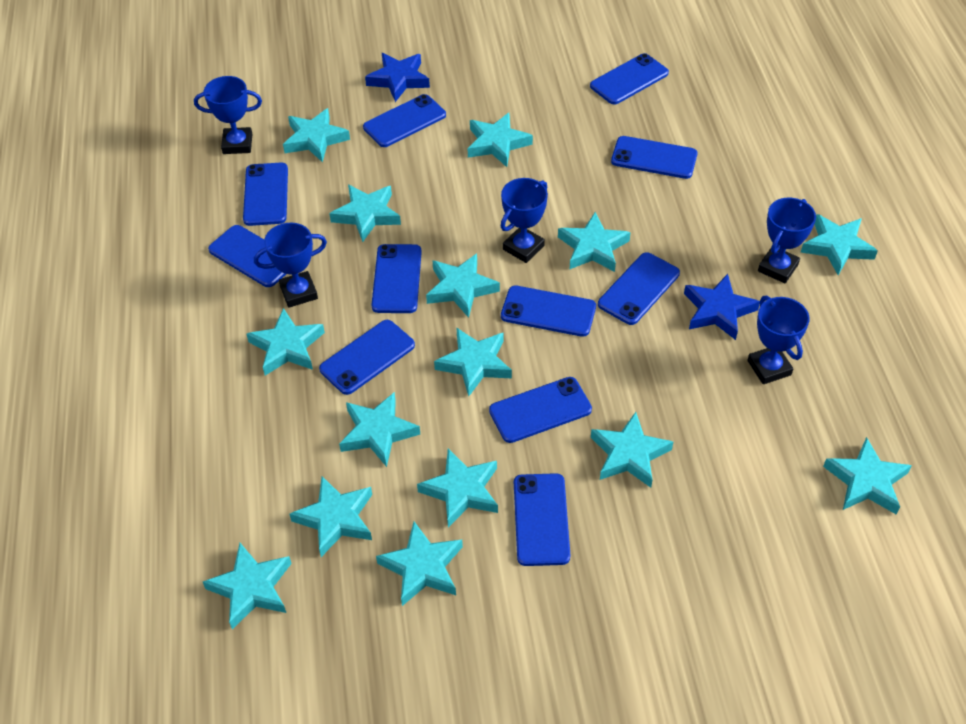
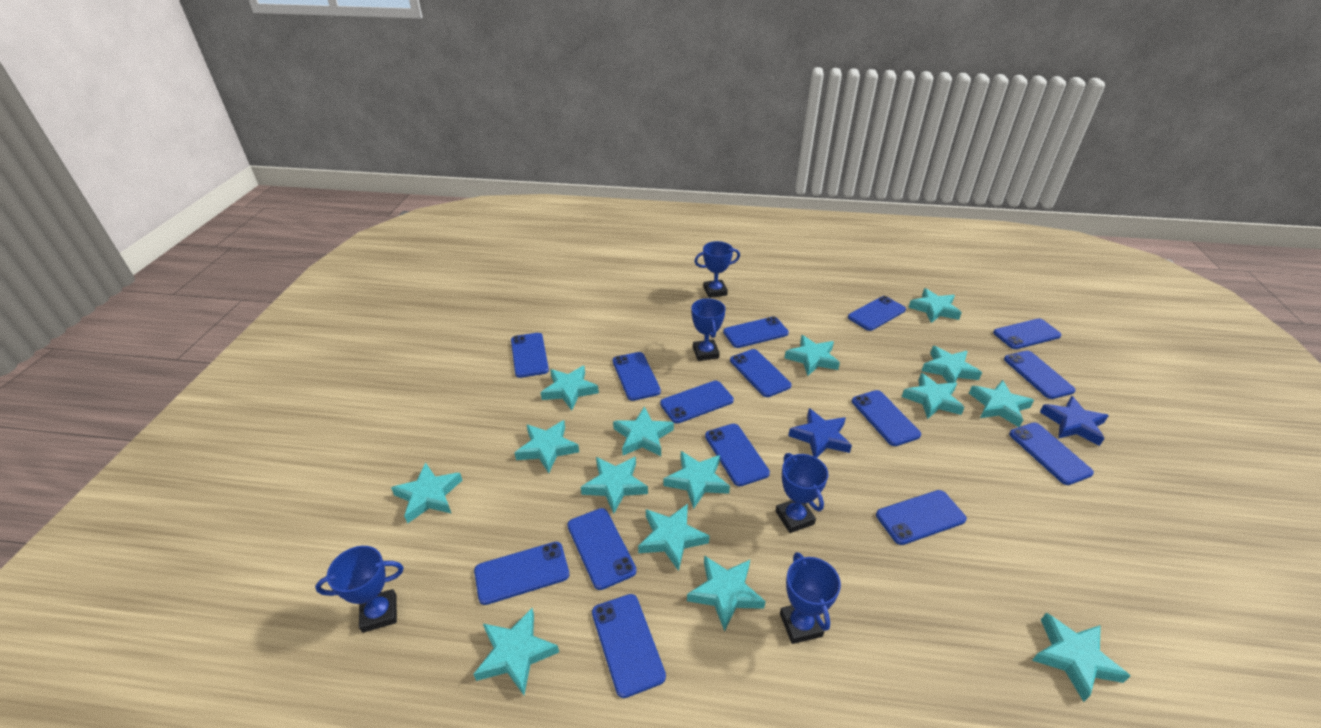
blue phone: 11 -> 15

